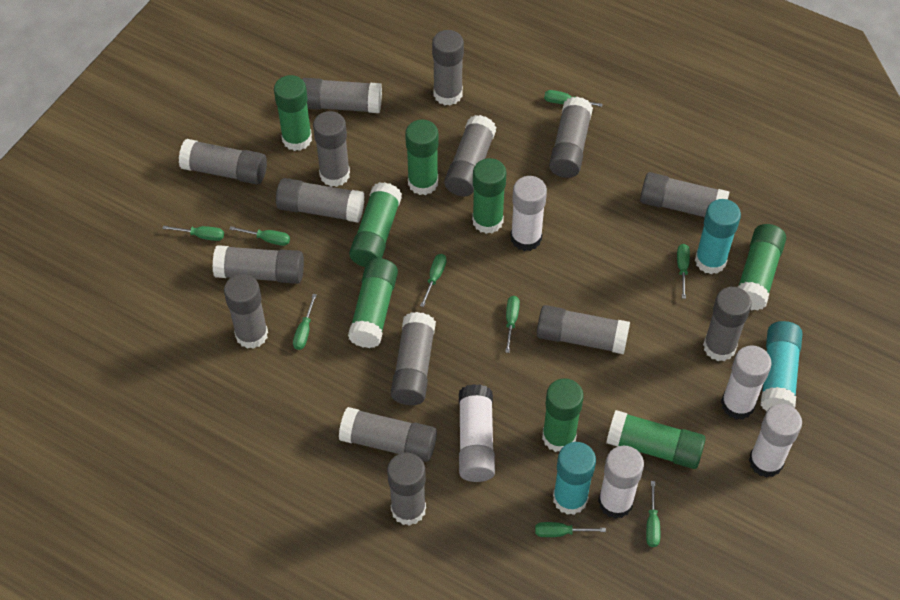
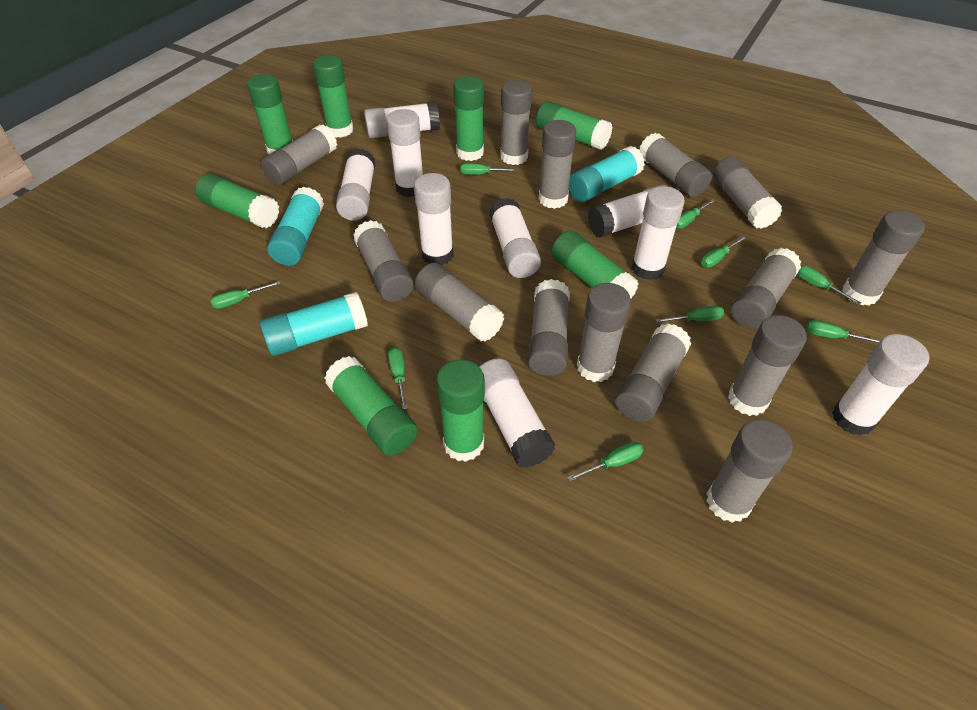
grey glue stick: 15 -> 14
white glue stick: 5 -> 9

